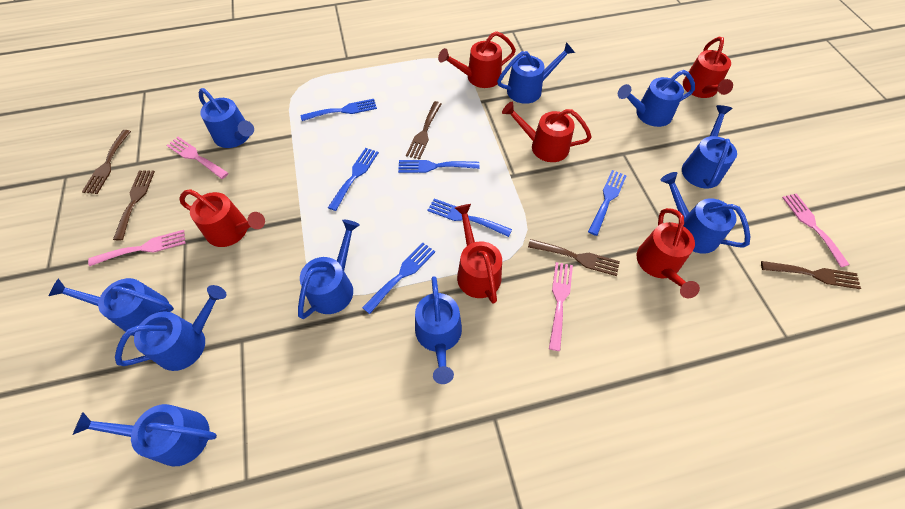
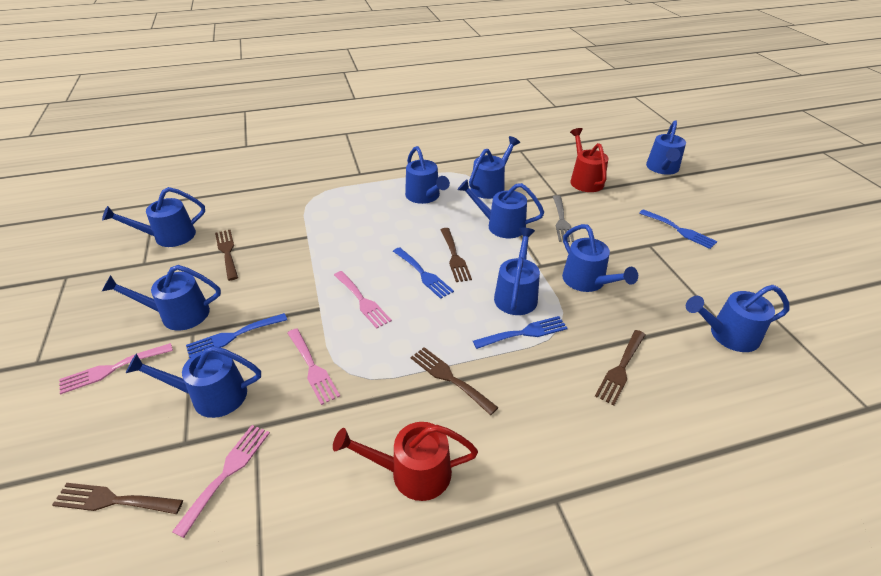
blue fork: 6 -> 4
grey fork: 0 -> 1
red watering can: 6 -> 2

